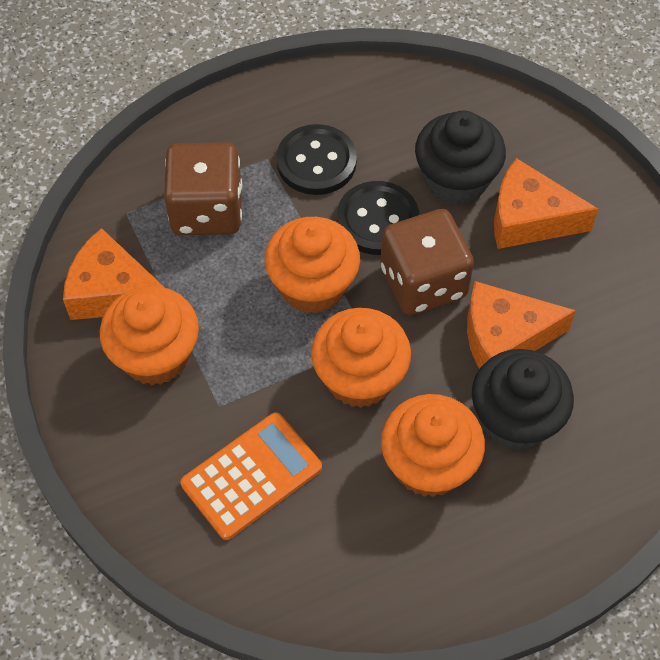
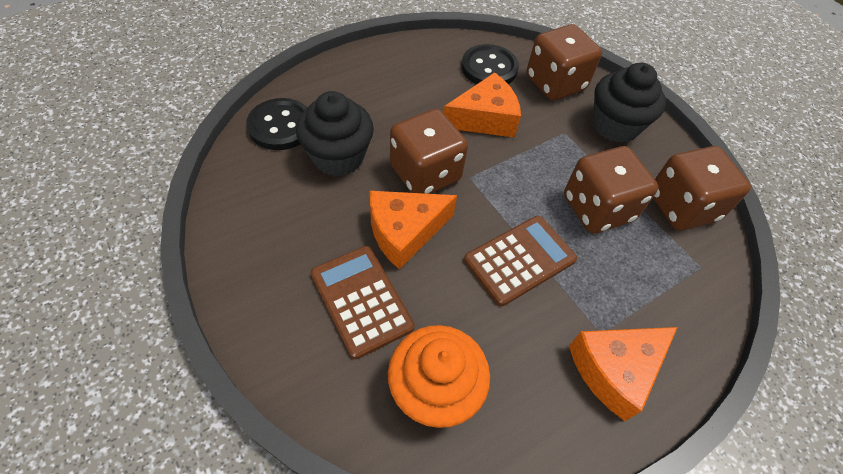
brown calculator: 0 -> 2
brown dice: 2 -> 4
orange calculator: 1 -> 0
orange cupcake: 4 -> 1

